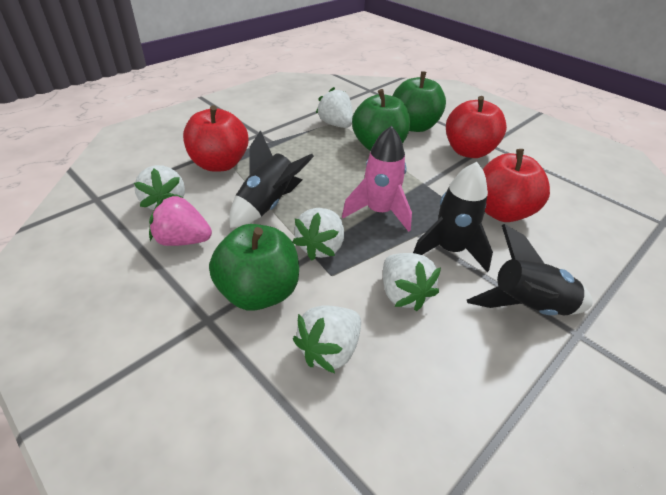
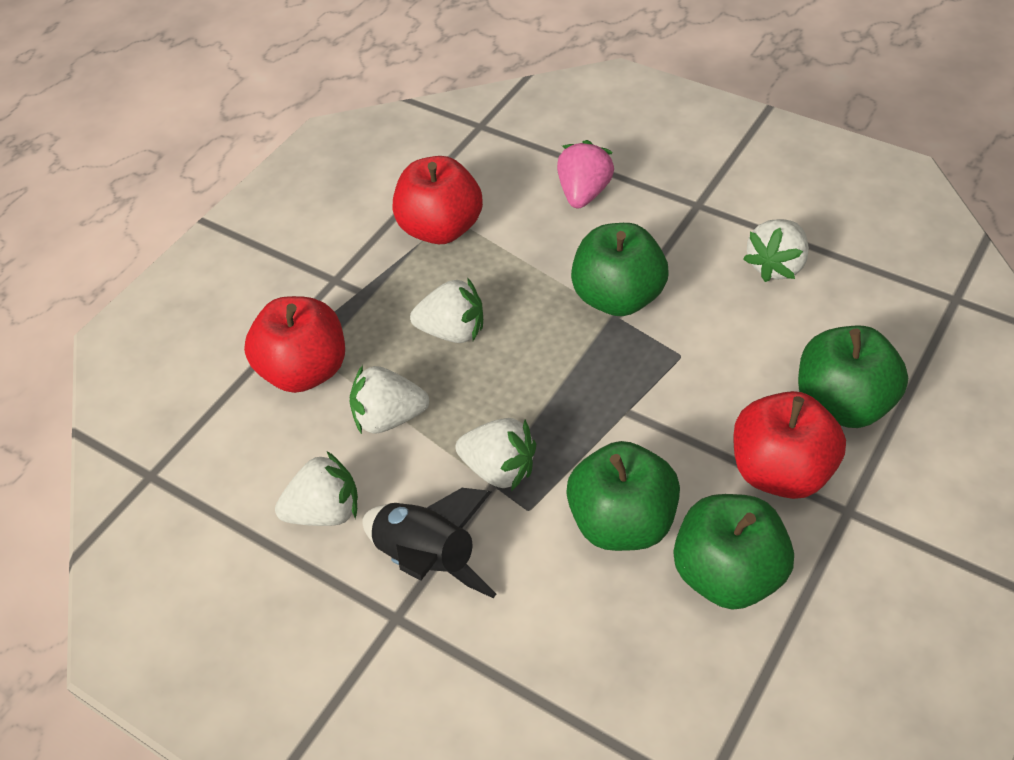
black rocket: 3 -> 1
green apple: 3 -> 4
pink rocket: 1 -> 0

